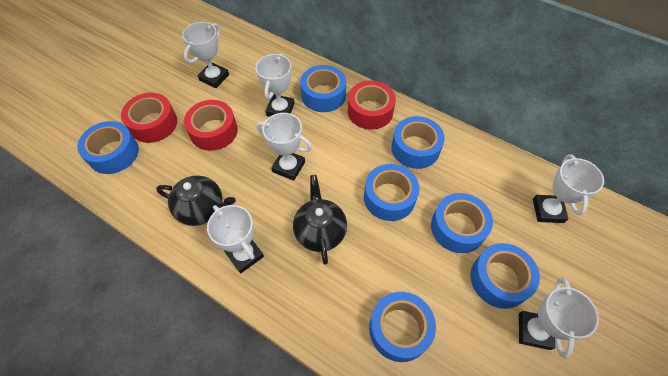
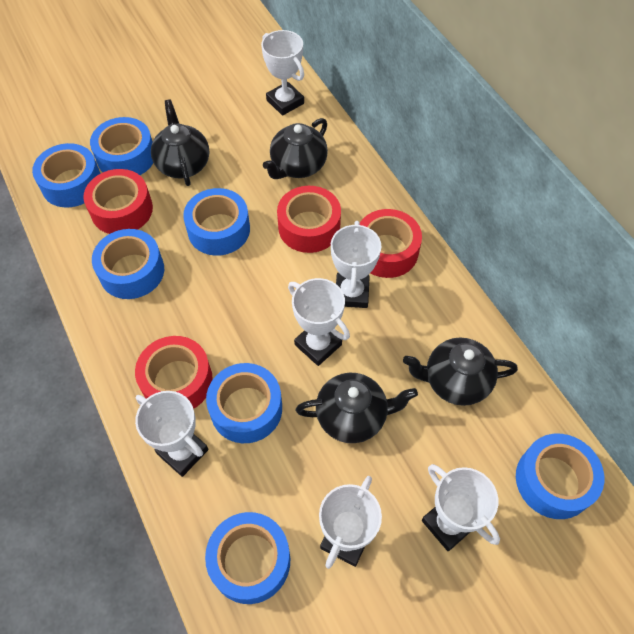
black teapot: 2 -> 4
red tape: 3 -> 4

